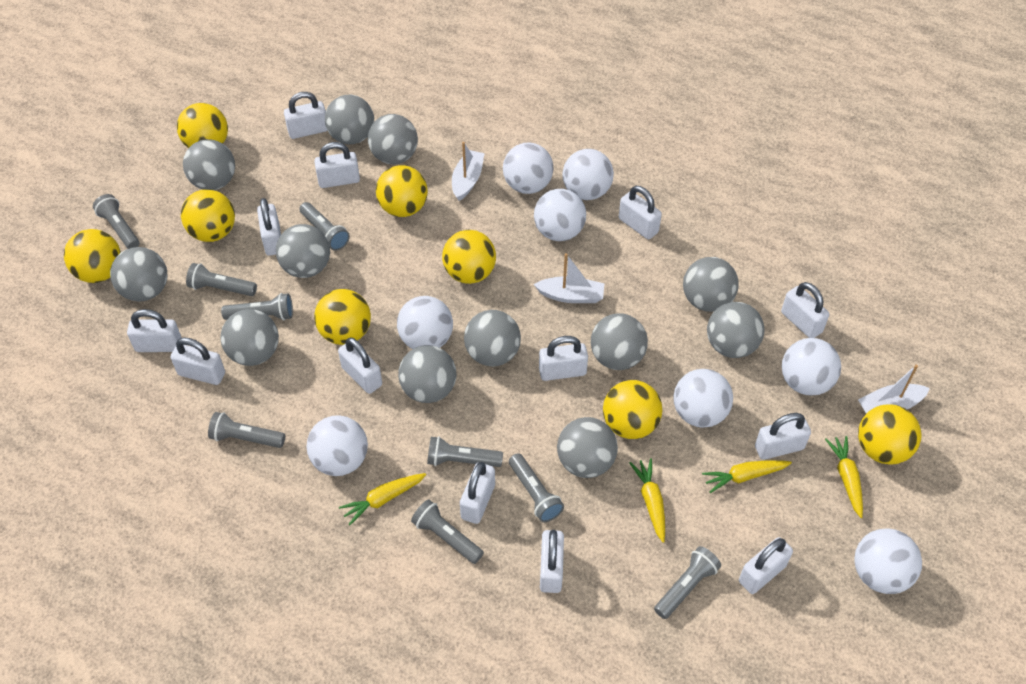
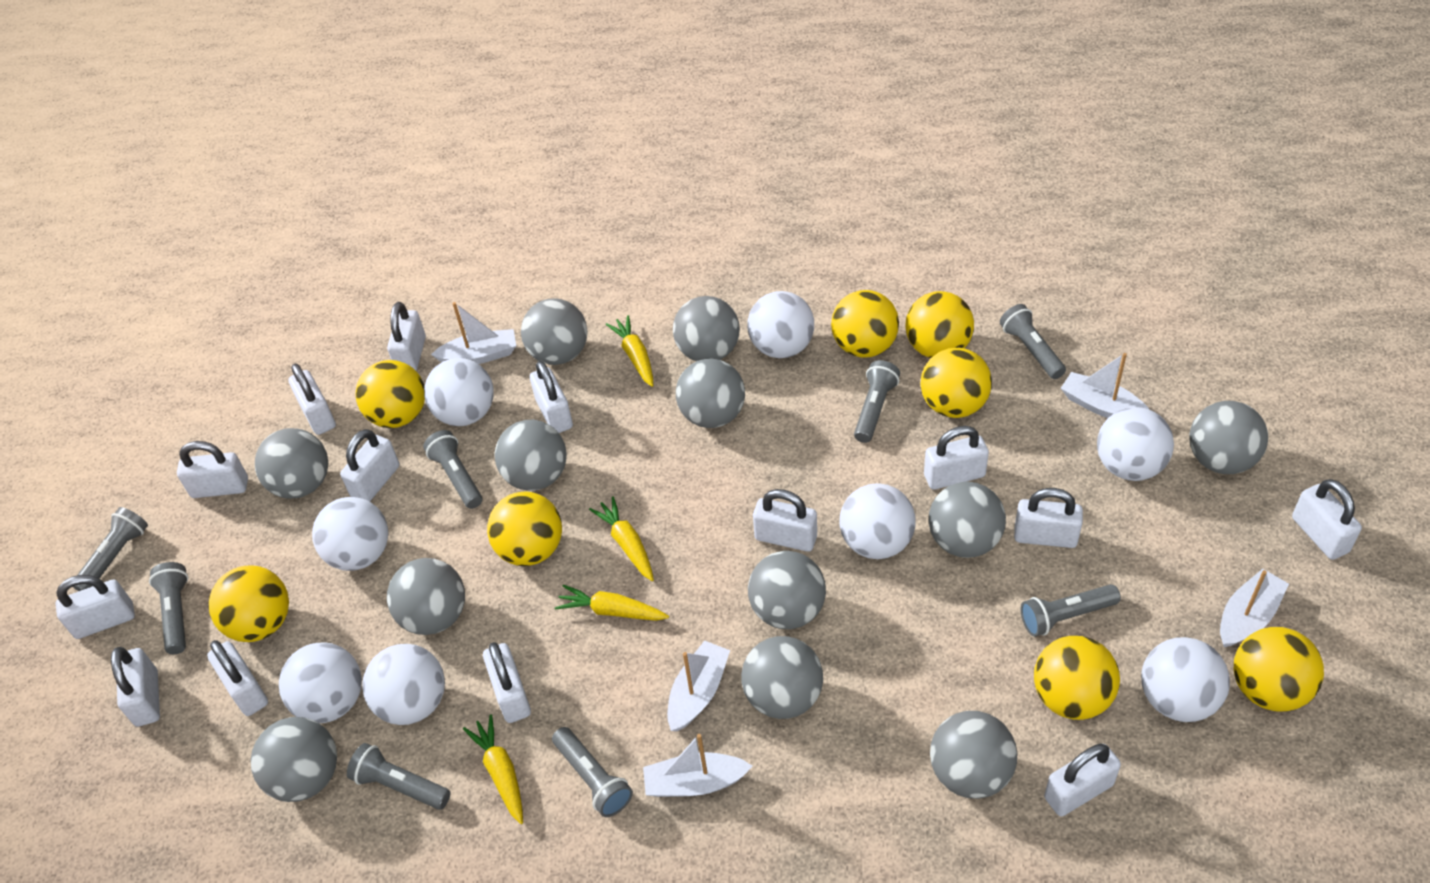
grey flashlight: 9 -> 8
white boat: 3 -> 5
white padlock: 13 -> 14

